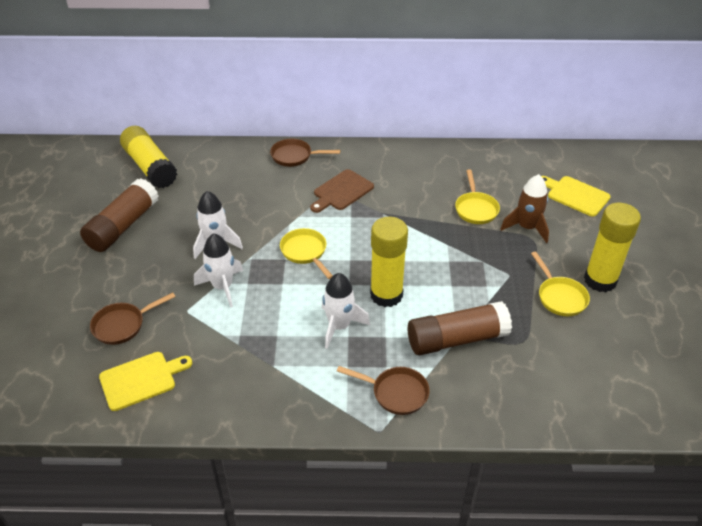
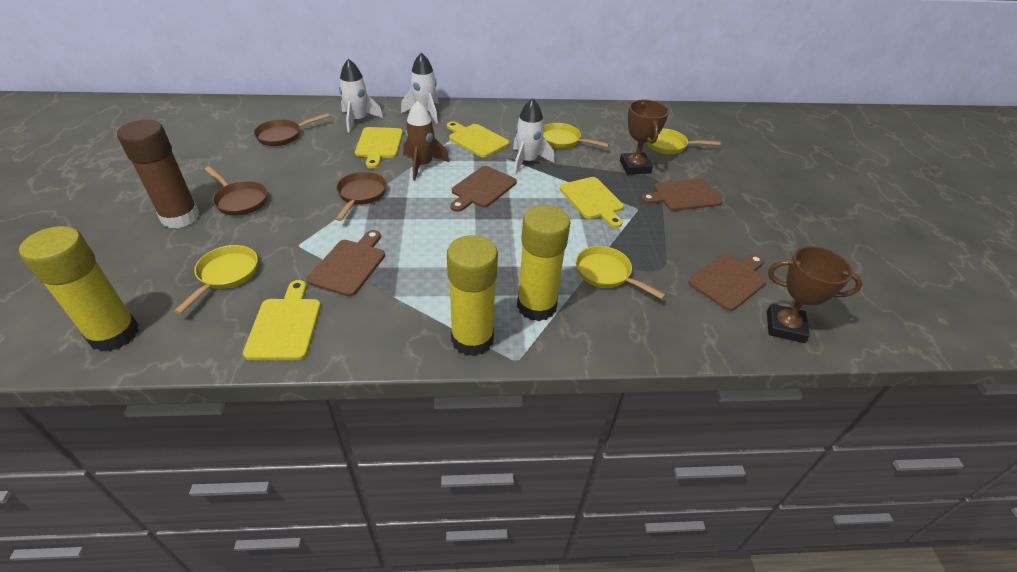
brown cutting board: 1 -> 4
brown glue stick: 2 -> 1
brown trophy: 0 -> 2
yellow cutting board: 2 -> 4
yellow pan: 3 -> 4

